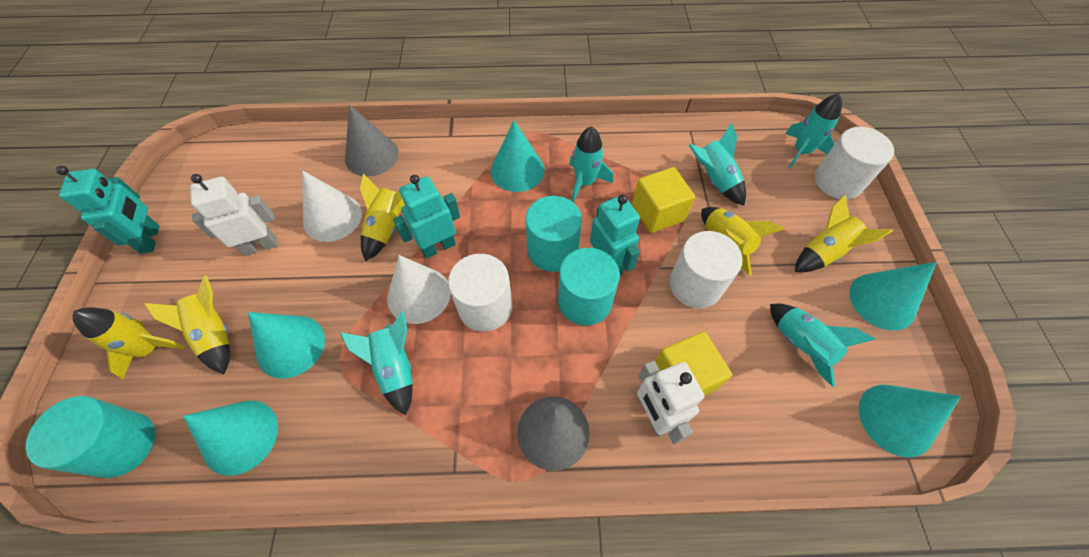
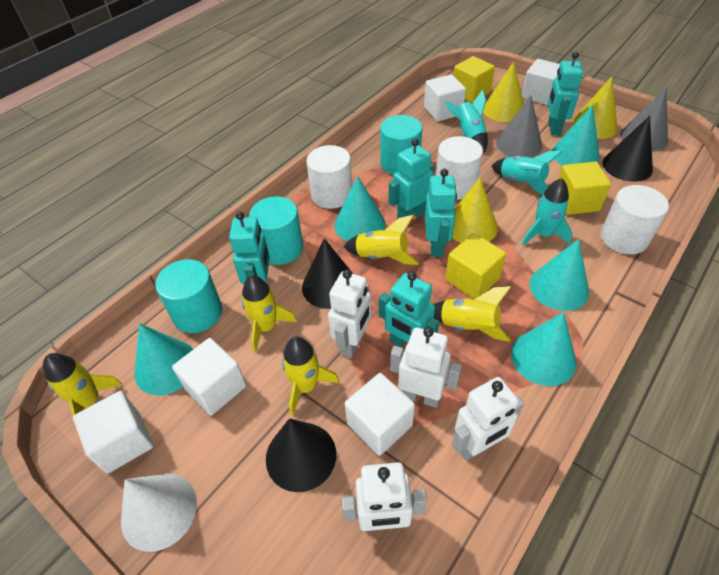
black cone: 0 -> 3
turquoise robot: 3 -> 5
turquoise rocket: 5 -> 3
white cone: 2 -> 1
white cube: 0 -> 5
white robot: 2 -> 4
yellow cone: 0 -> 3
yellow cube: 2 -> 3

